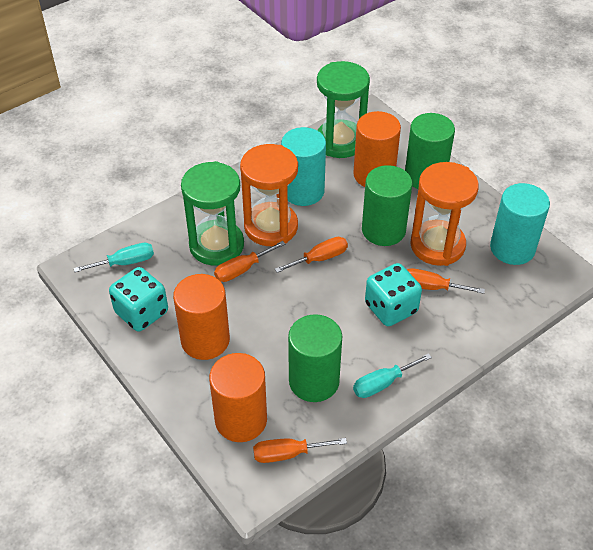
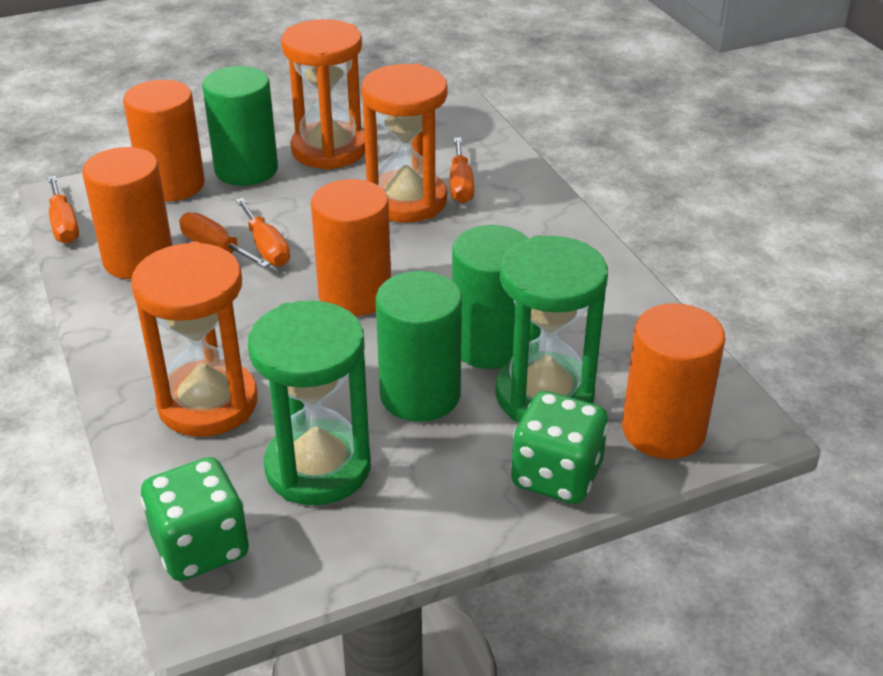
green dice: 0 -> 2
orange cylinder: 3 -> 4
orange hourglass: 2 -> 3
turquoise cylinder: 2 -> 0
turquoise dice: 2 -> 0
turquoise screwdriver: 2 -> 0

